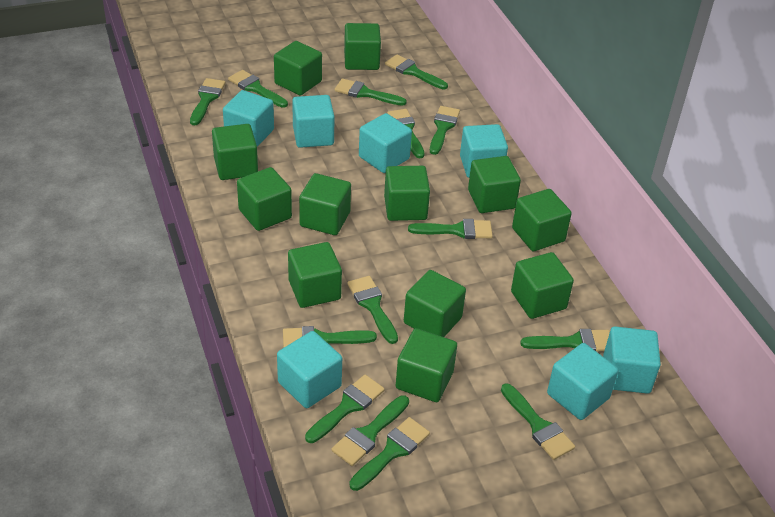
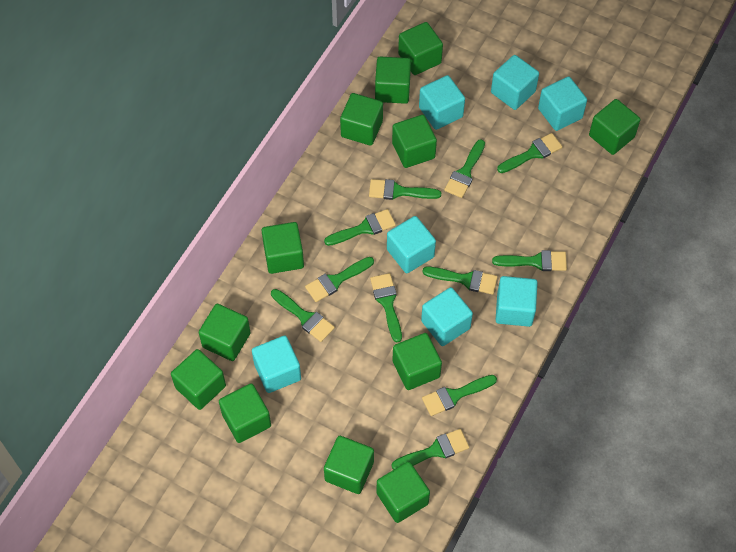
green brush: 14 -> 11

